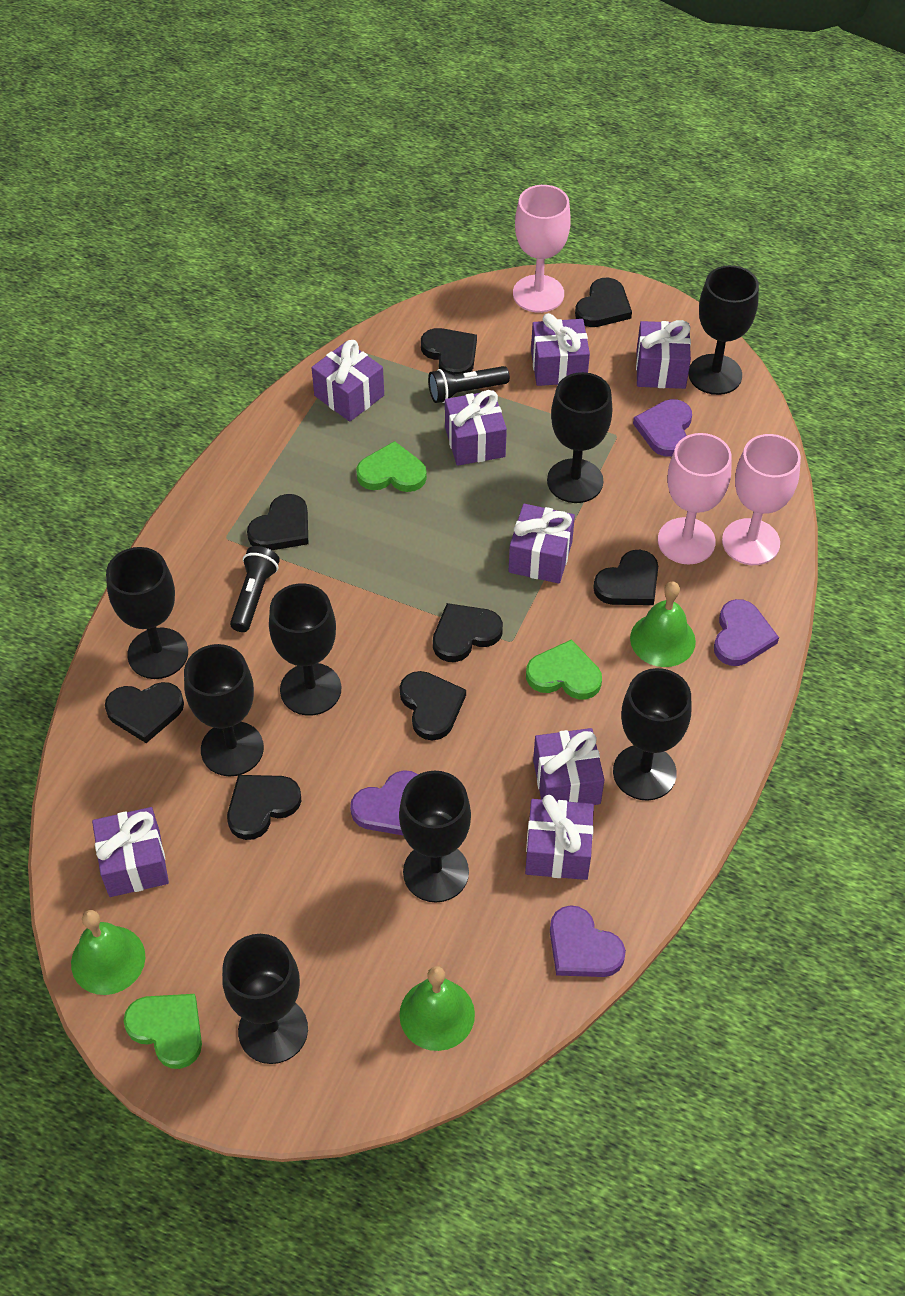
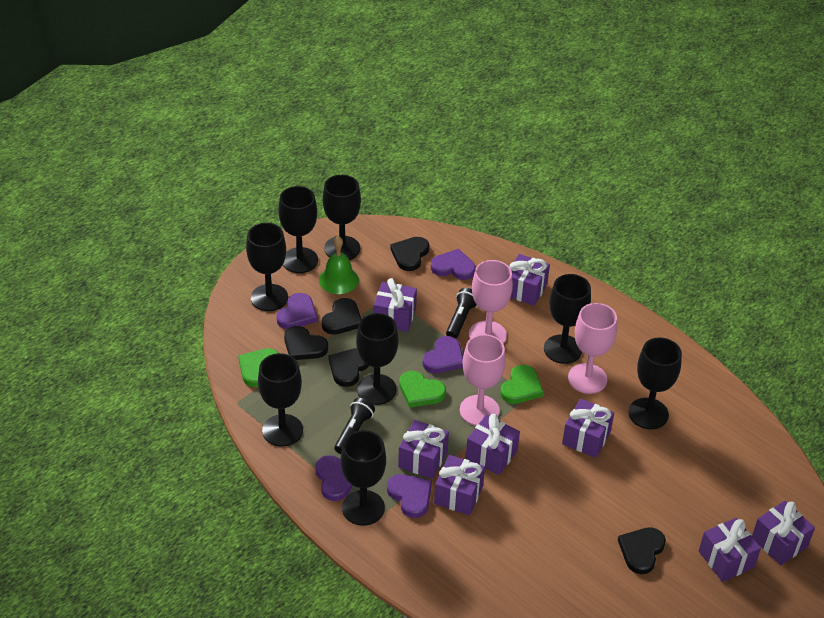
black heart: 8 -> 5
green bell: 3 -> 1
purple heart: 4 -> 5

